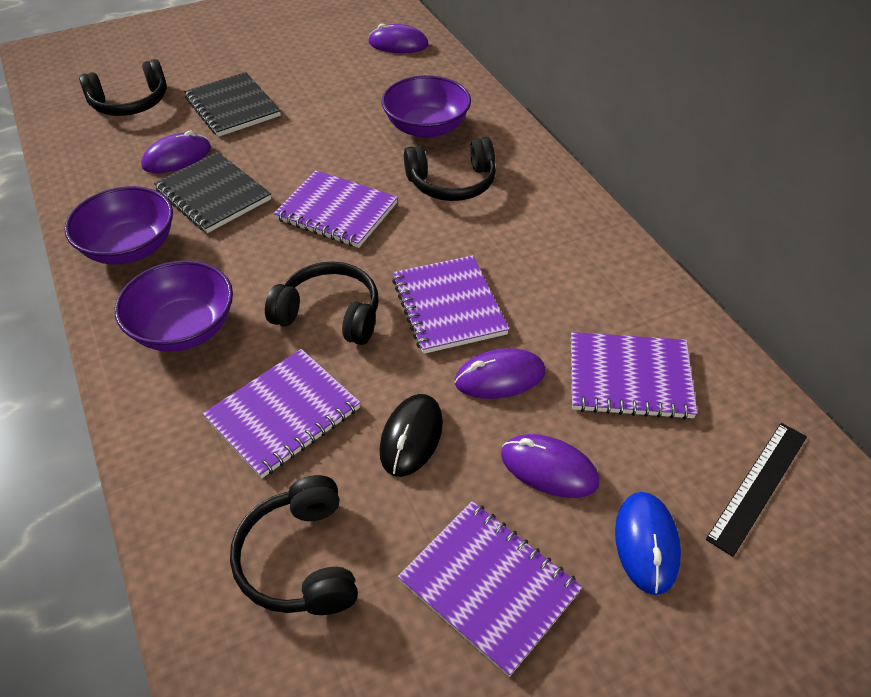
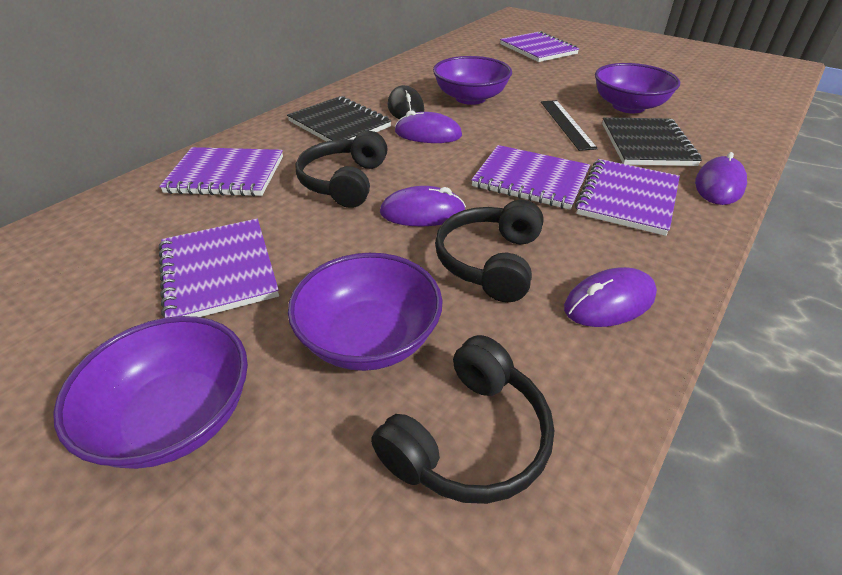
black headphones: 4 -> 3
blue mouse: 1 -> 0
purple bowl: 3 -> 4

